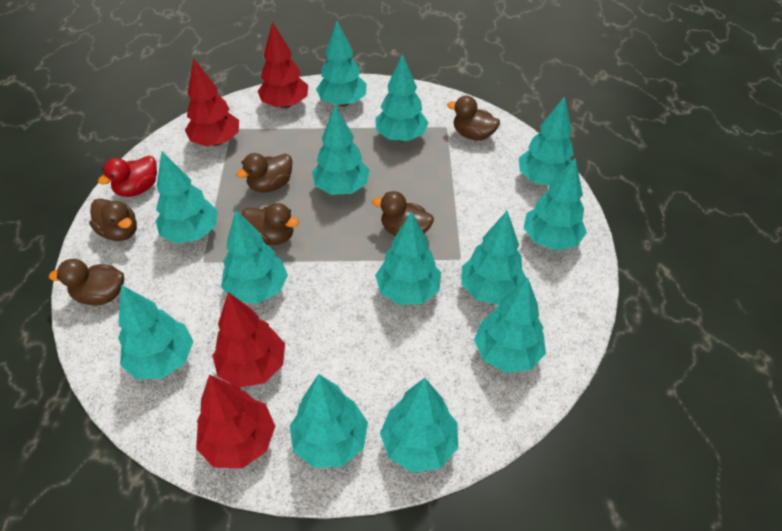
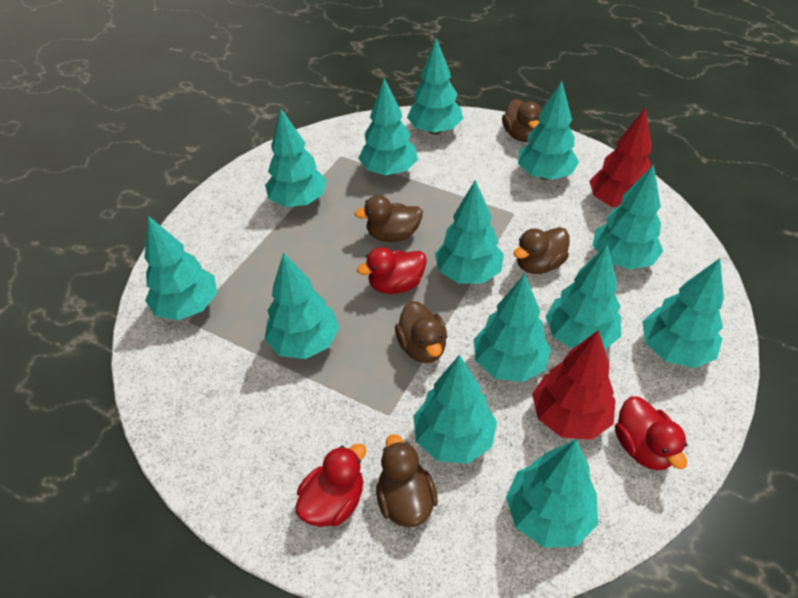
brown duck: 6 -> 5
red duck: 1 -> 3
red tree: 4 -> 2

